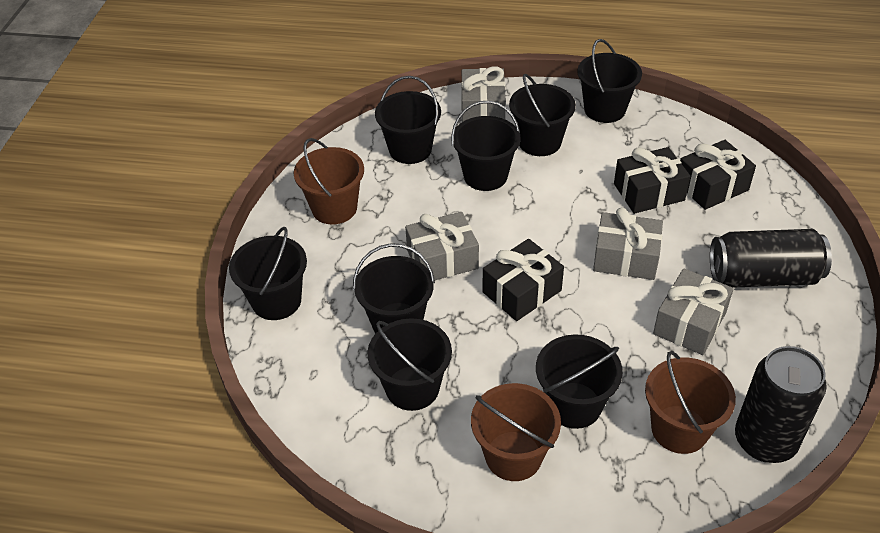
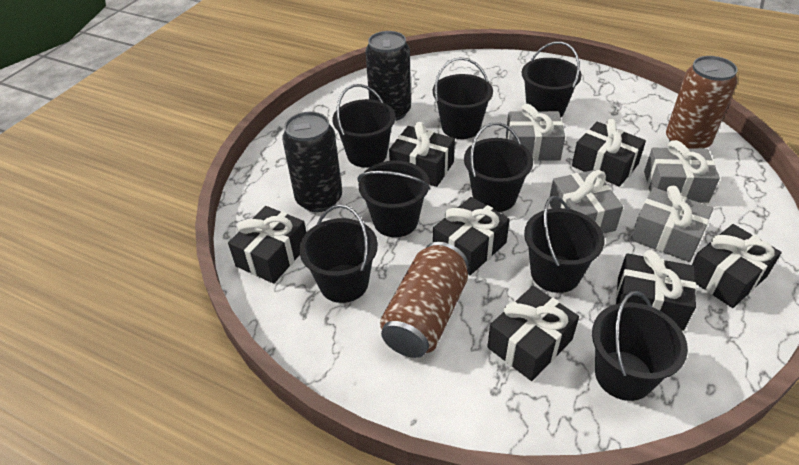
black gift: 3 -> 7
brown bucket: 3 -> 0
brown can: 0 -> 2

